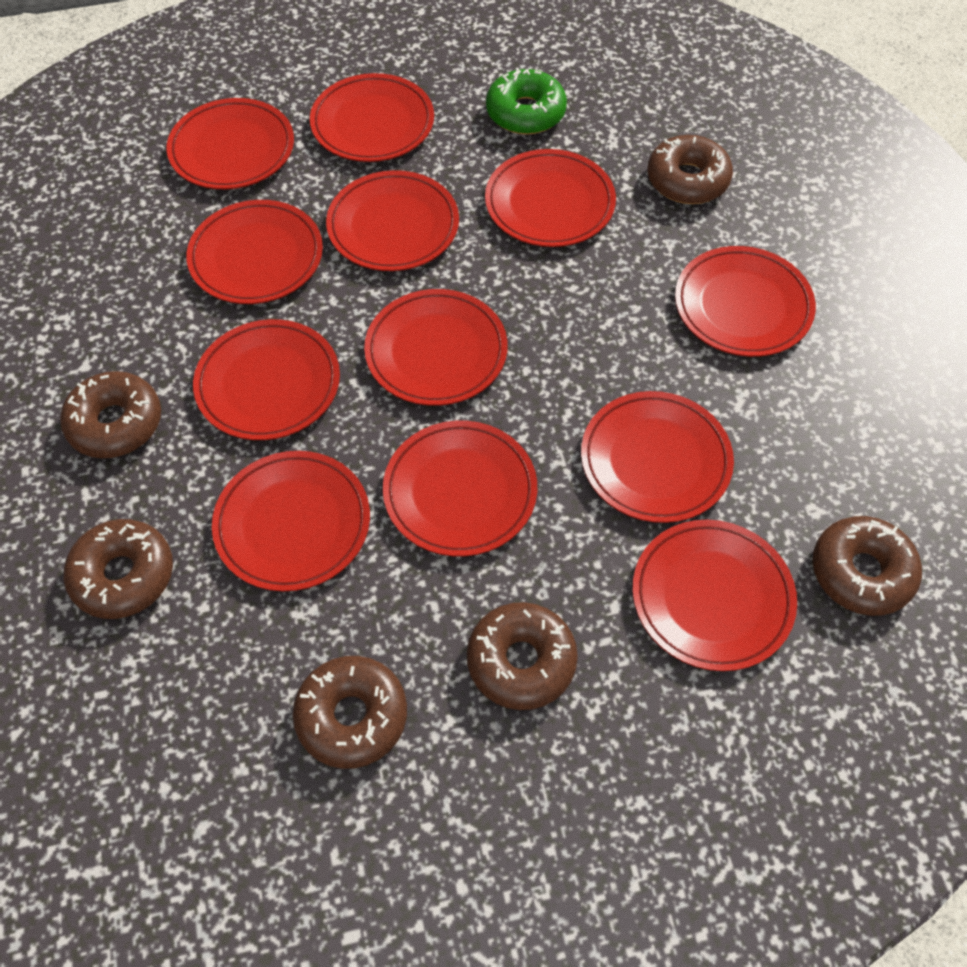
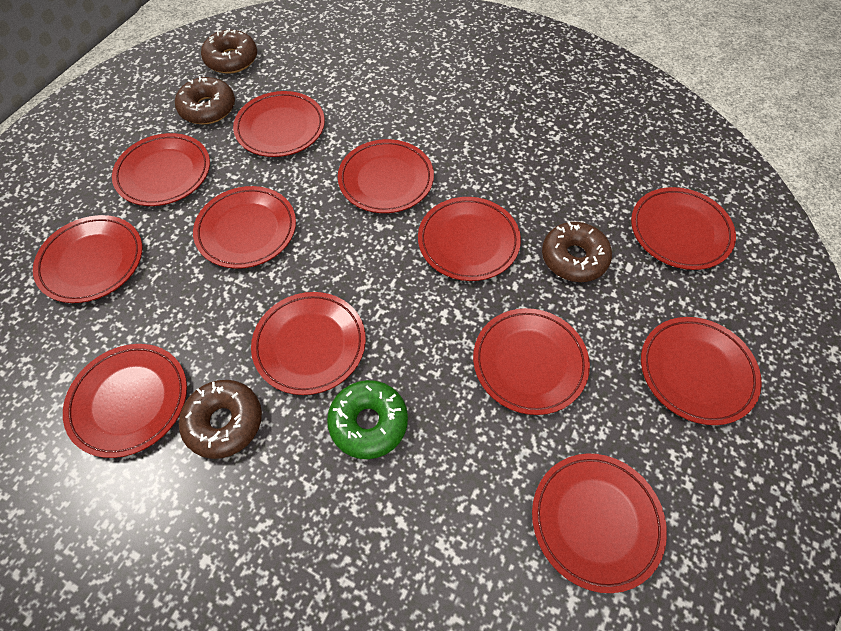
brown donut: 6 -> 4

